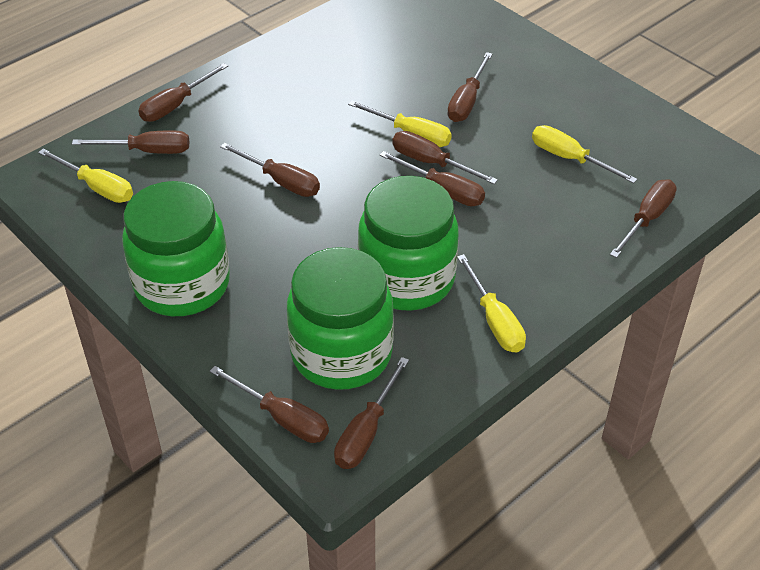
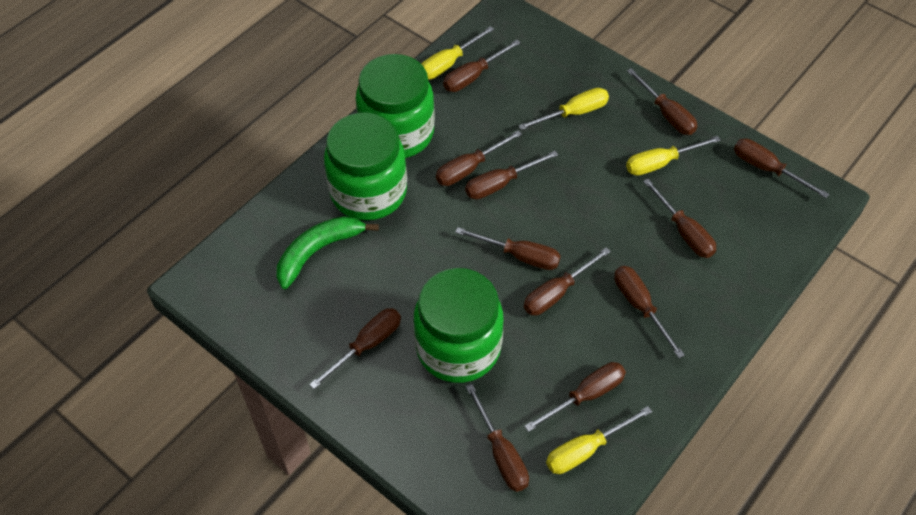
brown screwdriver: 9 -> 12
green banana: 0 -> 1

